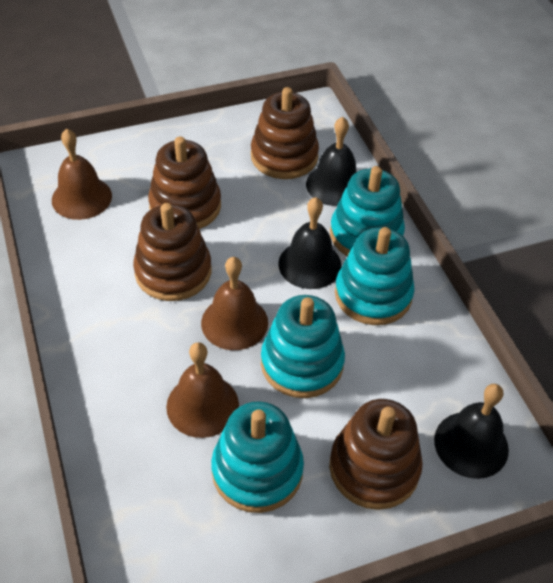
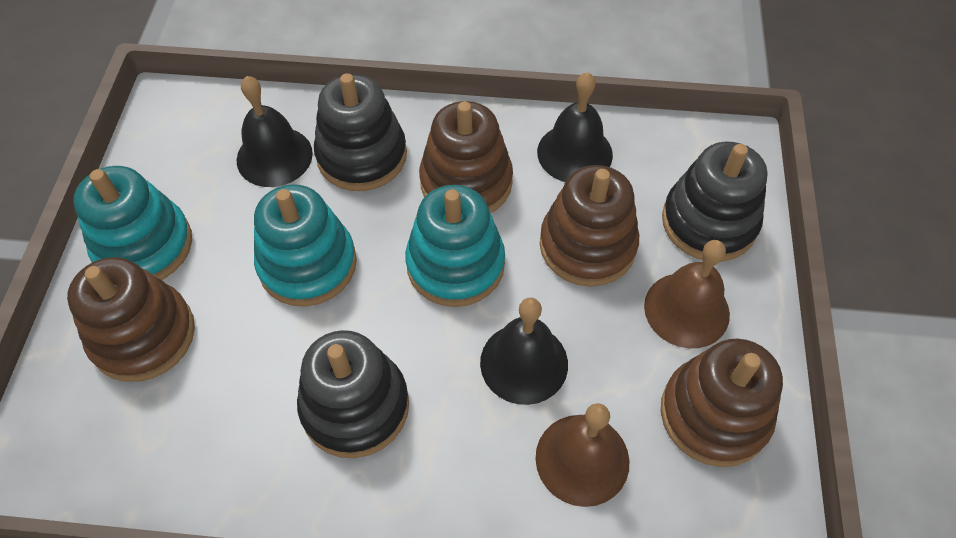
black stacking toy: 0 -> 3
brown bell: 3 -> 2
turquoise stacking toy: 4 -> 3

